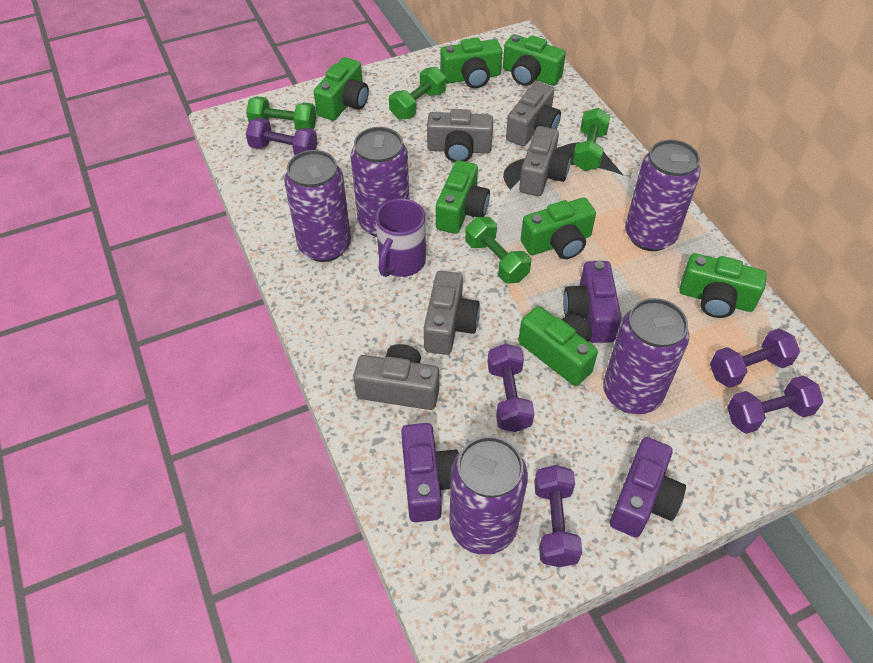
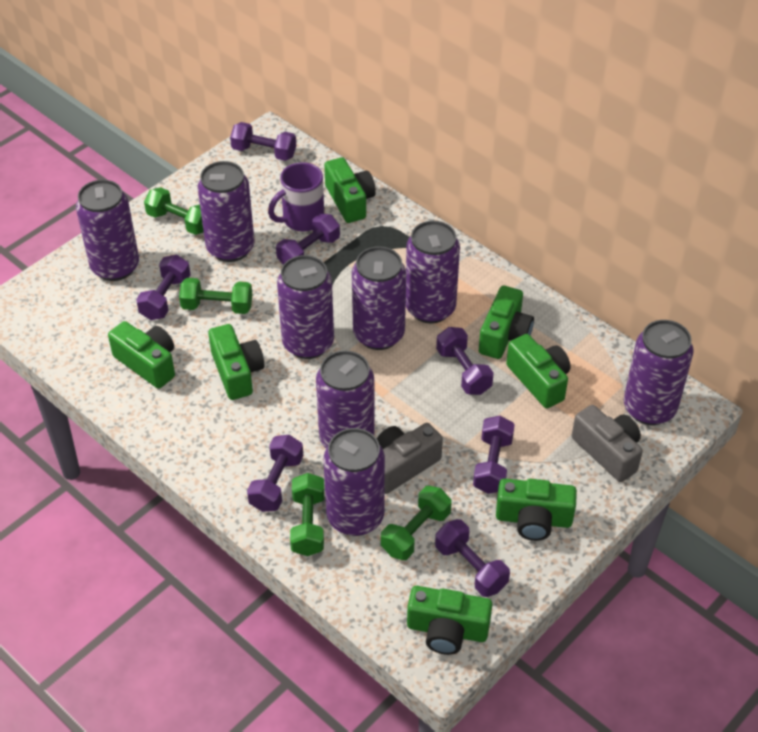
grey camera: 5 -> 2
purple camera: 3 -> 0
purple can: 5 -> 8
purple dumbbell: 5 -> 7

